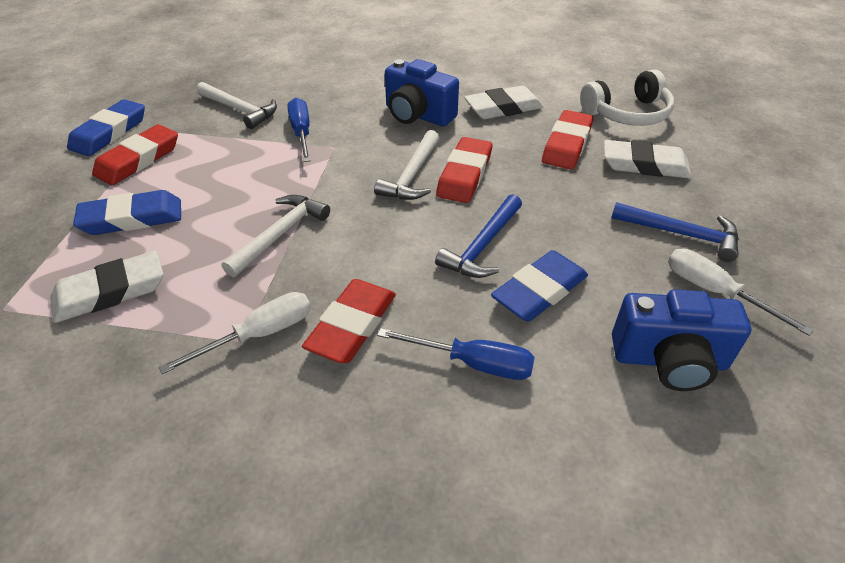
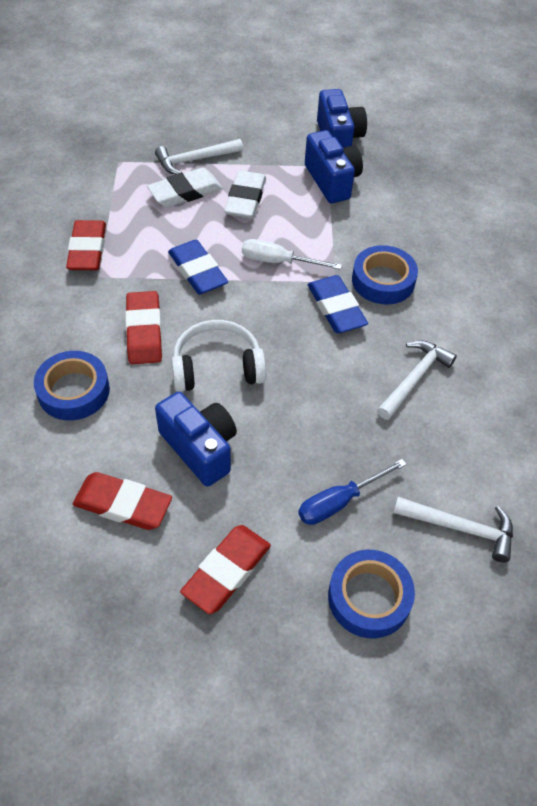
blue camera: 2 -> 3
blue eraser: 3 -> 2
blue hammer: 2 -> 0
blue screwdriver: 2 -> 1
blue tape: 0 -> 3
white eraser: 3 -> 2
white screwdriver: 2 -> 1

